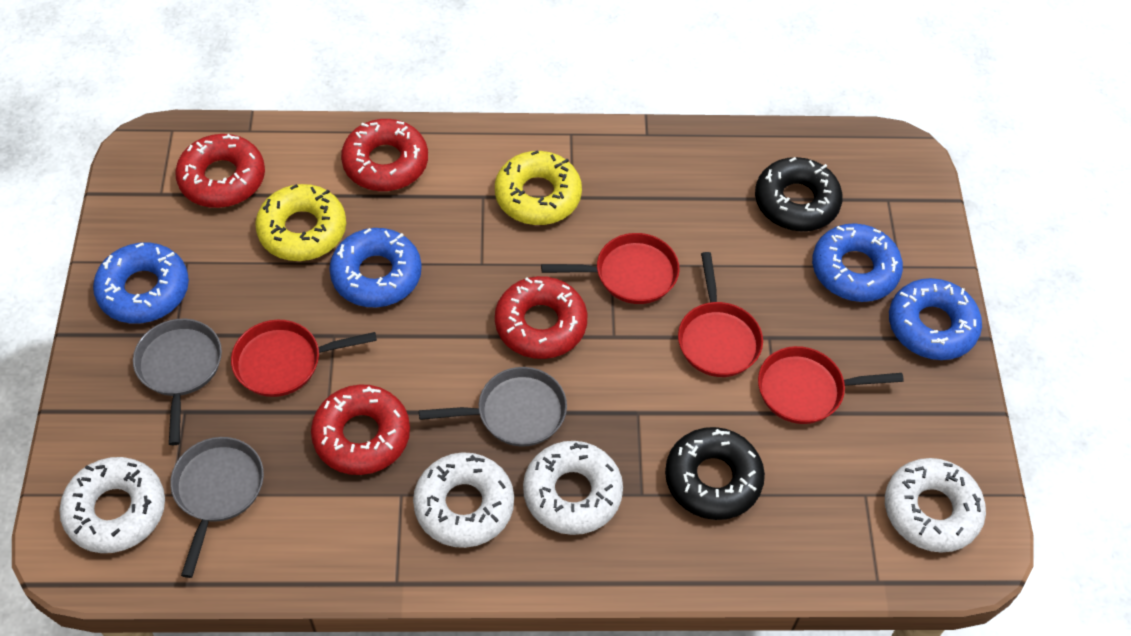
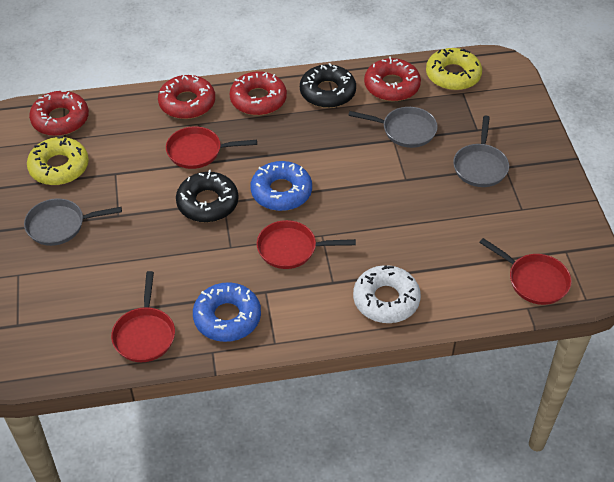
blue donut: 4 -> 2
white donut: 4 -> 1

